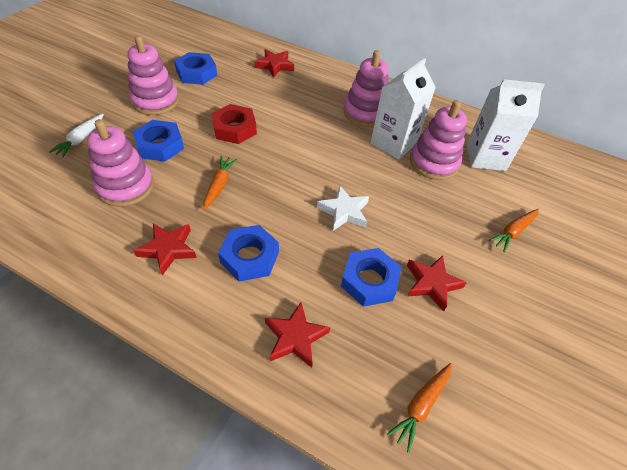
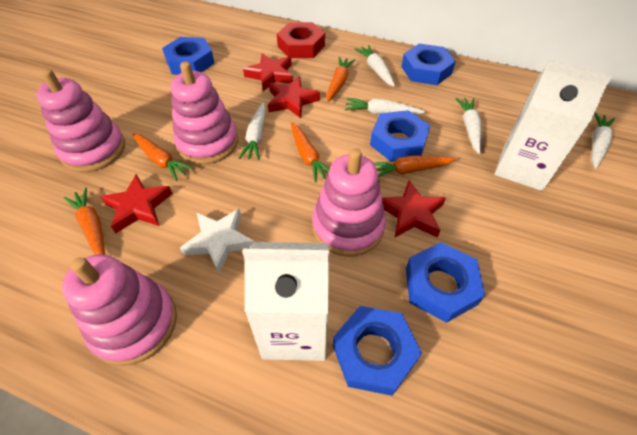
blue nut: 4 -> 5
orange carrot: 3 -> 5
white carrot: 1 -> 5

